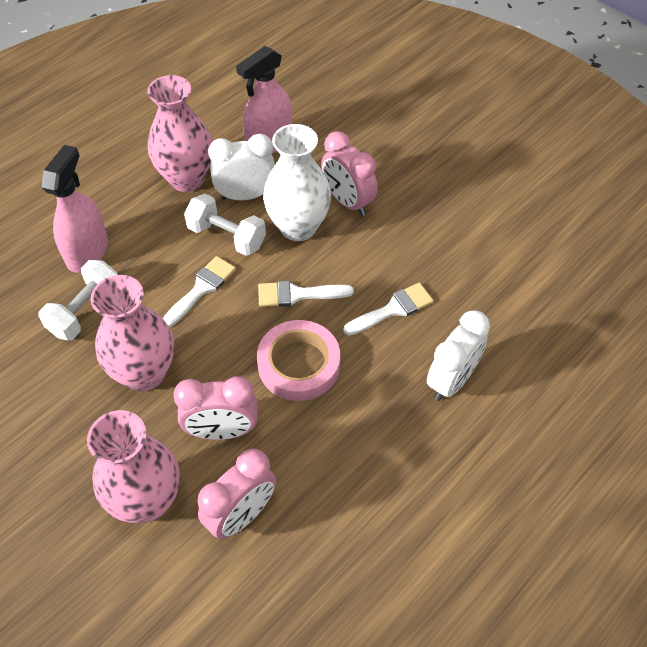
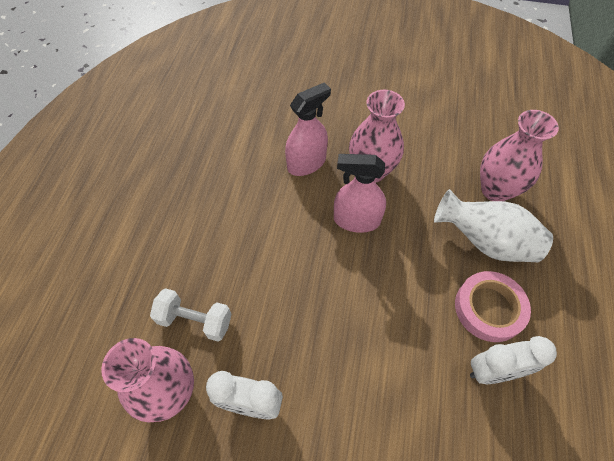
pink clock: 3 -> 0
white brush: 3 -> 0
white dumbbell: 2 -> 1

